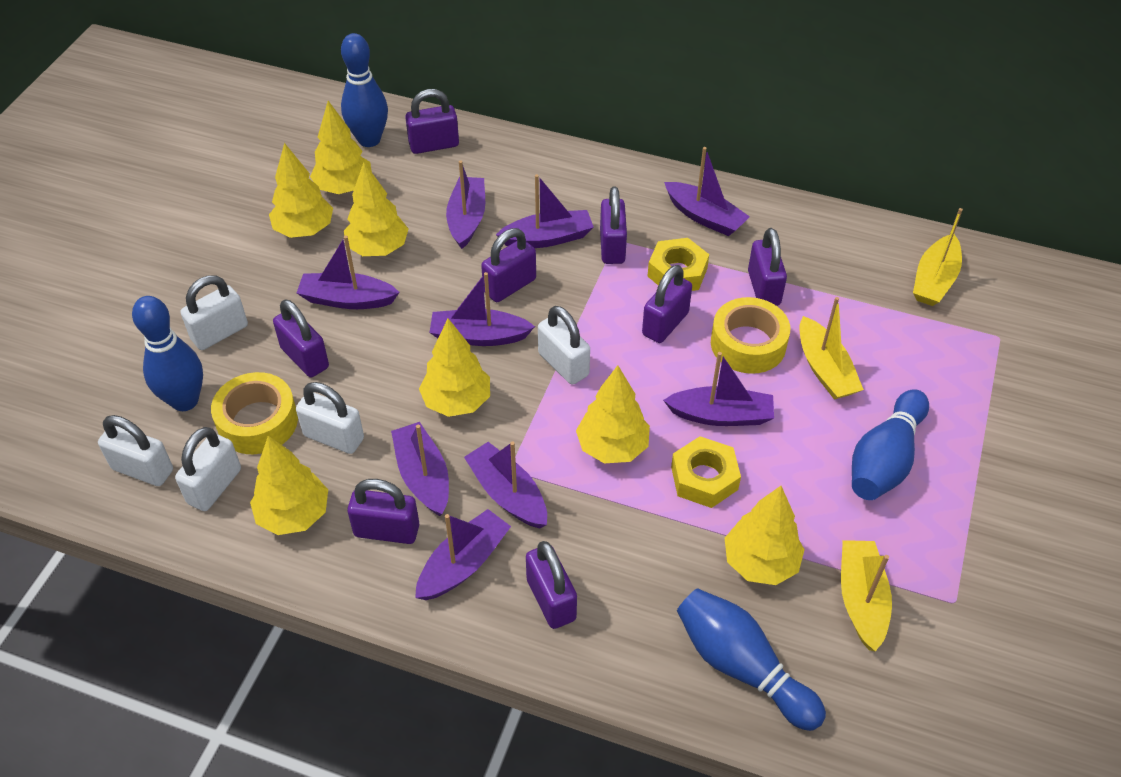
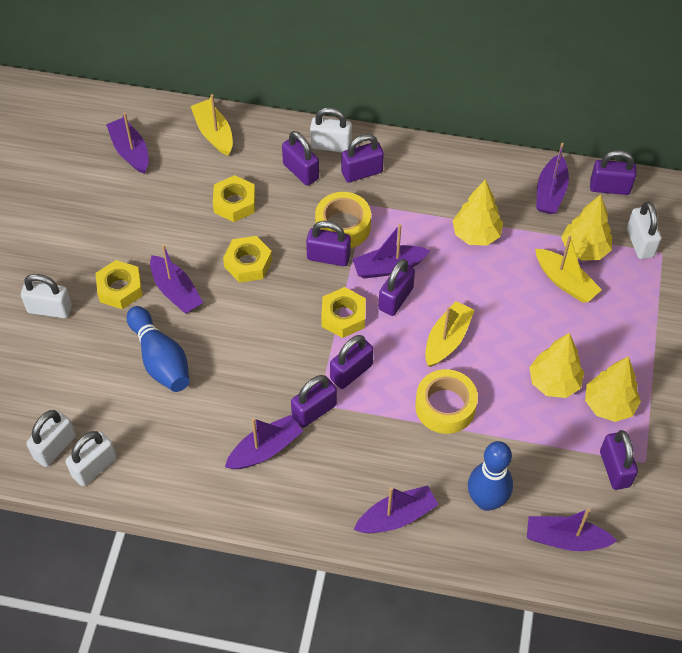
blue bowling pin: 4 -> 2
purple boat: 9 -> 7
yellow nut: 2 -> 4
yellow tree: 7 -> 4

